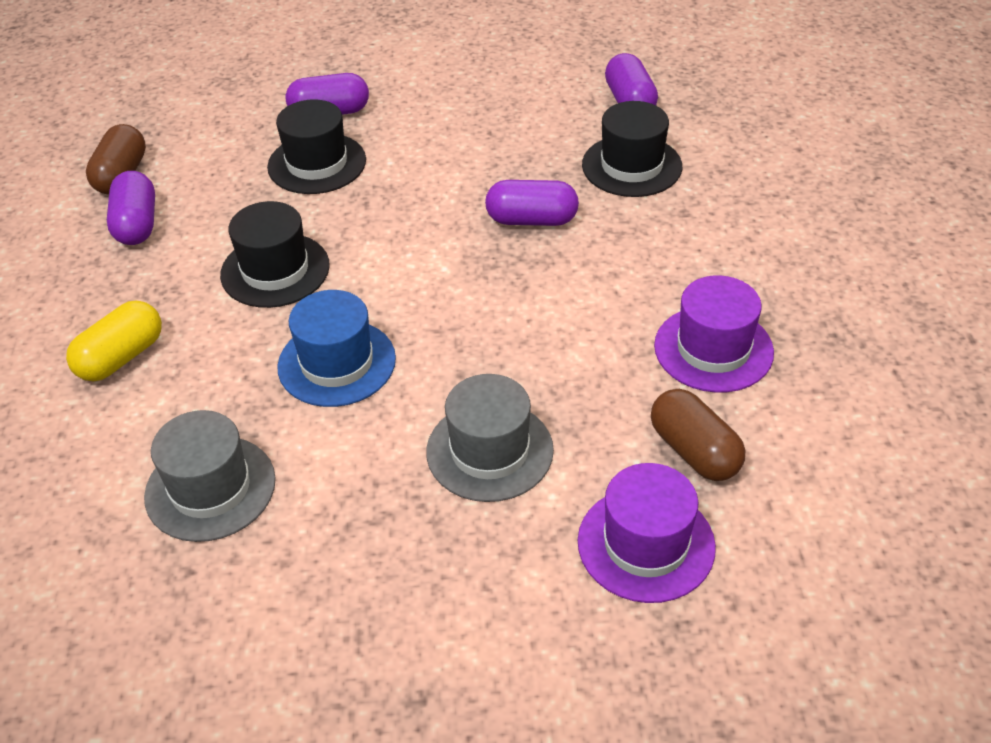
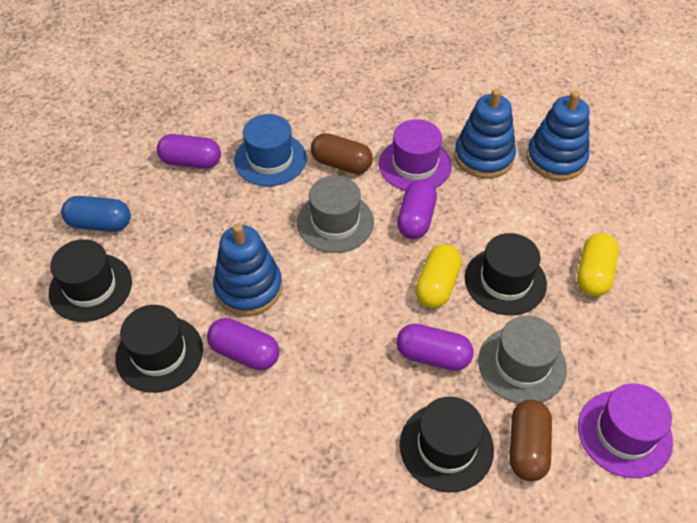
black hat: 3 -> 4
blue capsule: 0 -> 1
blue stacking toy: 0 -> 3
yellow capsule: 1 -> 2

